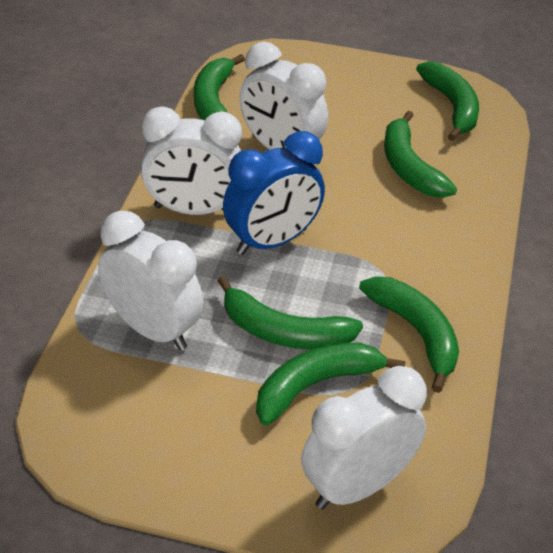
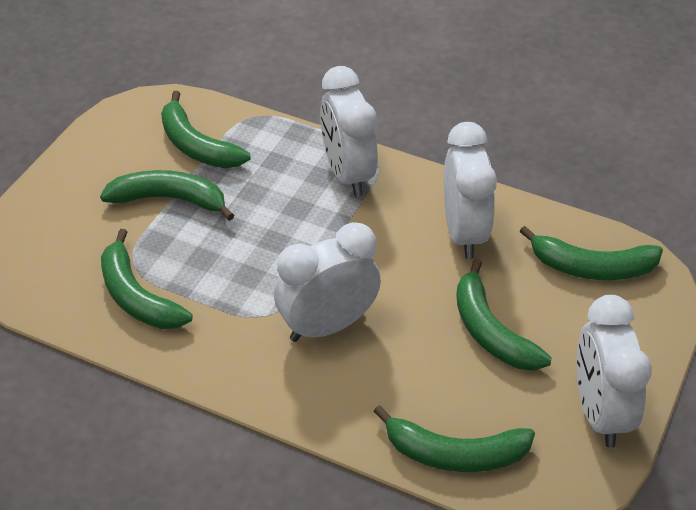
blue clock: 1 -> 0

